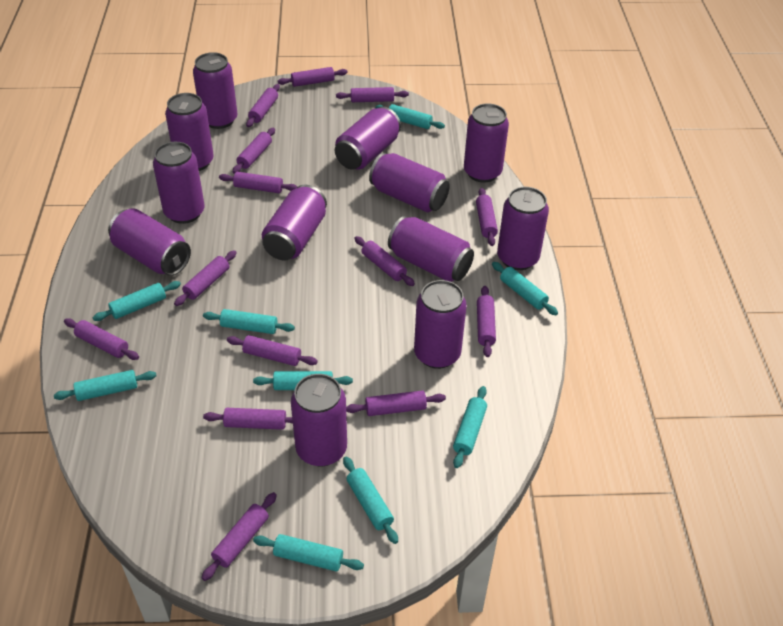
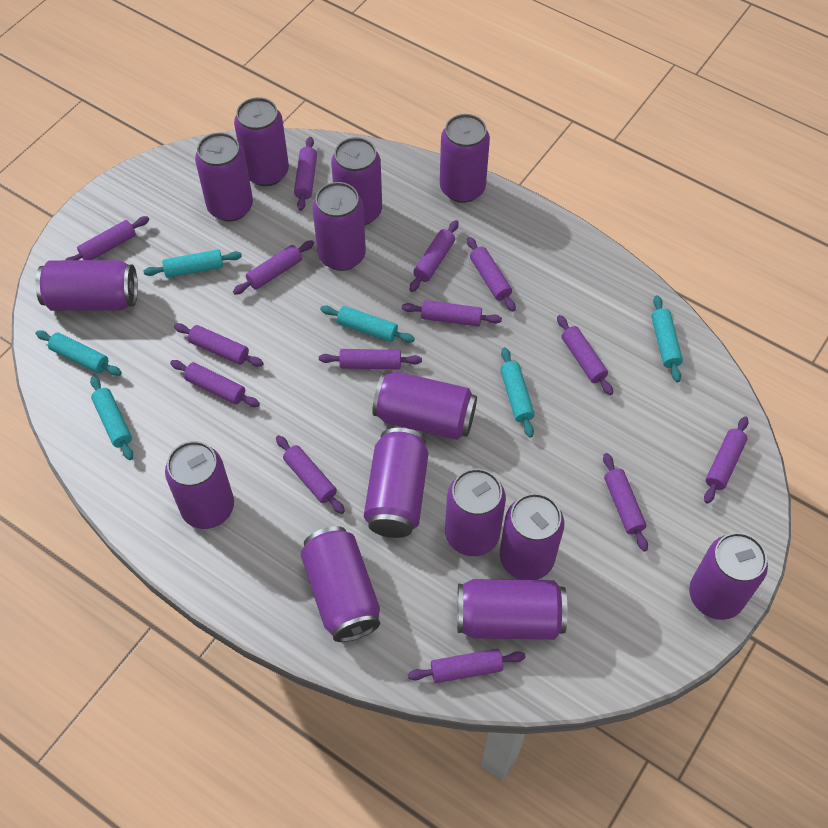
purple can: 12 -> 14
turquoise rolling pin: 9 -> 6

